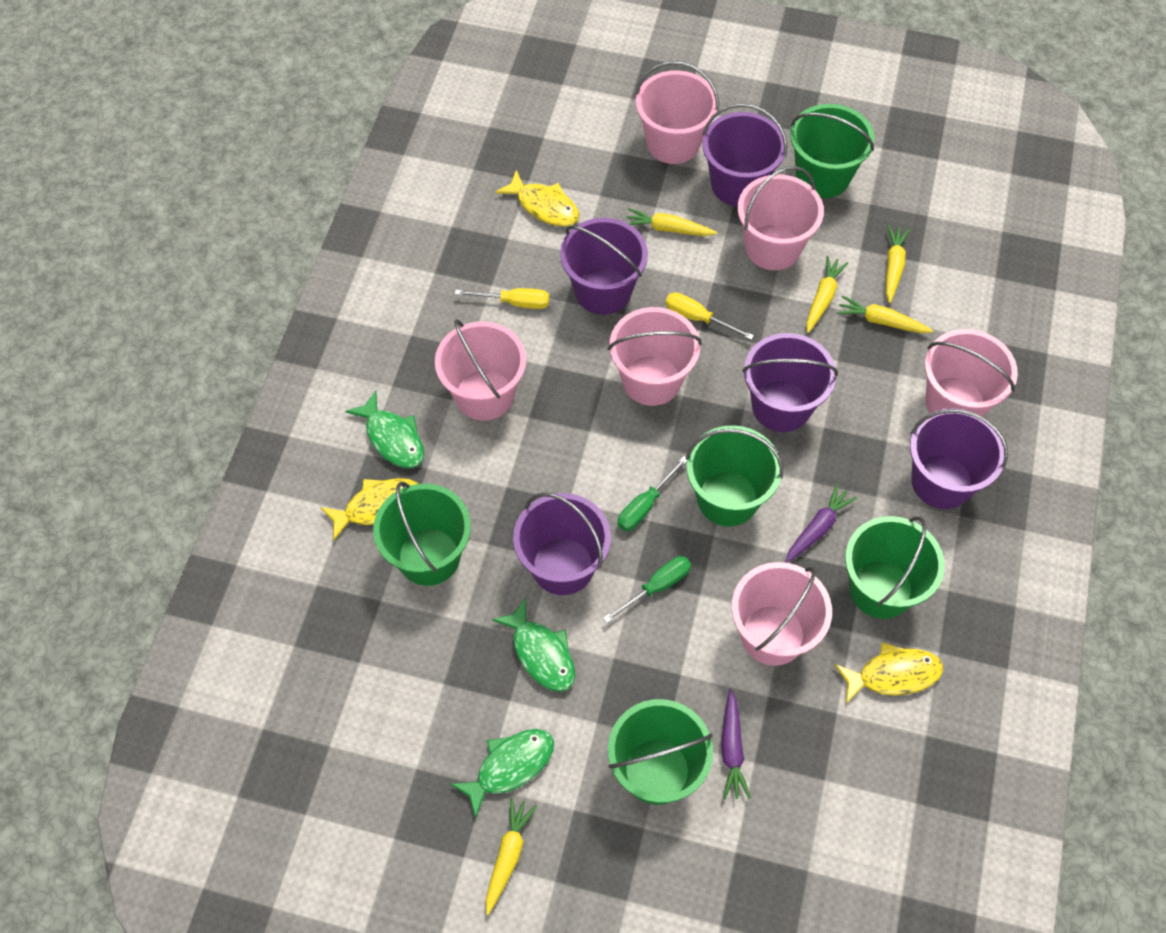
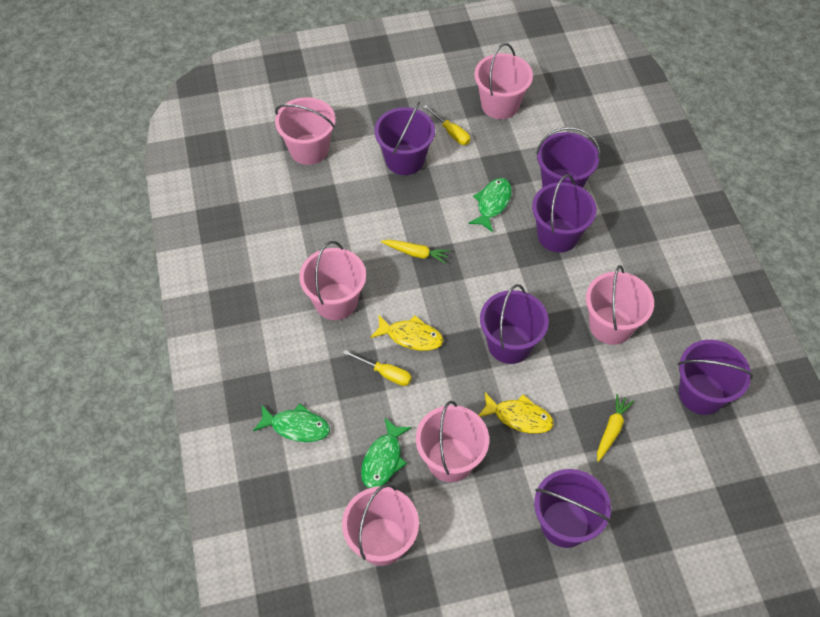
green bucket: 5 -> 0
green screwdriver: 2 -> 0
purple bucket: 5 -> 6
purple carrot: 2 -> 0
yellow carrot: 5 -> 2
yellow fish: 3 -> 2

